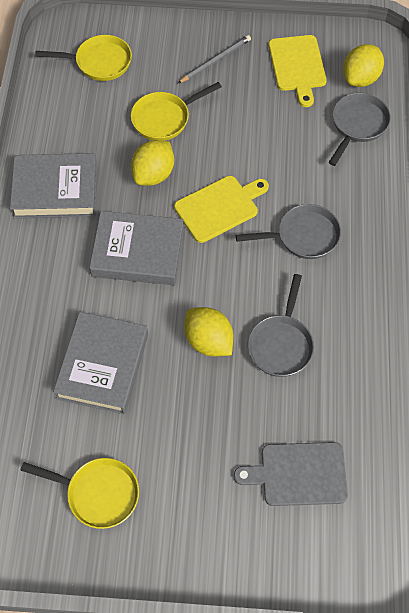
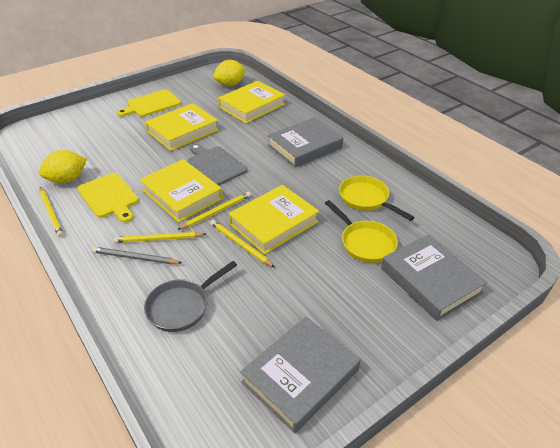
grey pan: 3 -> 1
yellow book: 0 -> 4
yellow lemon: 3 -> 2
yellow pan: 3 -> 2
yellow pencil: 0 -> 4

